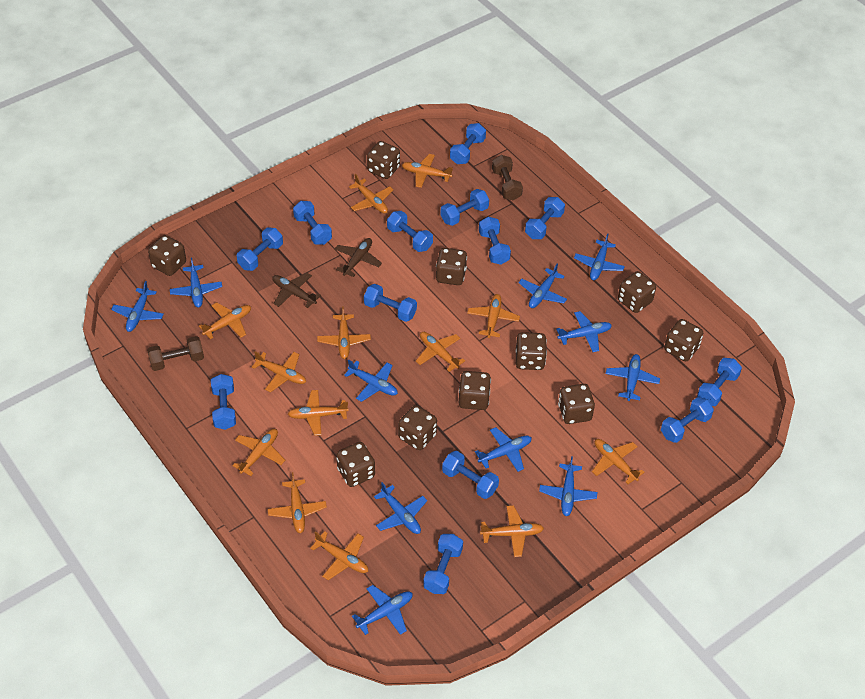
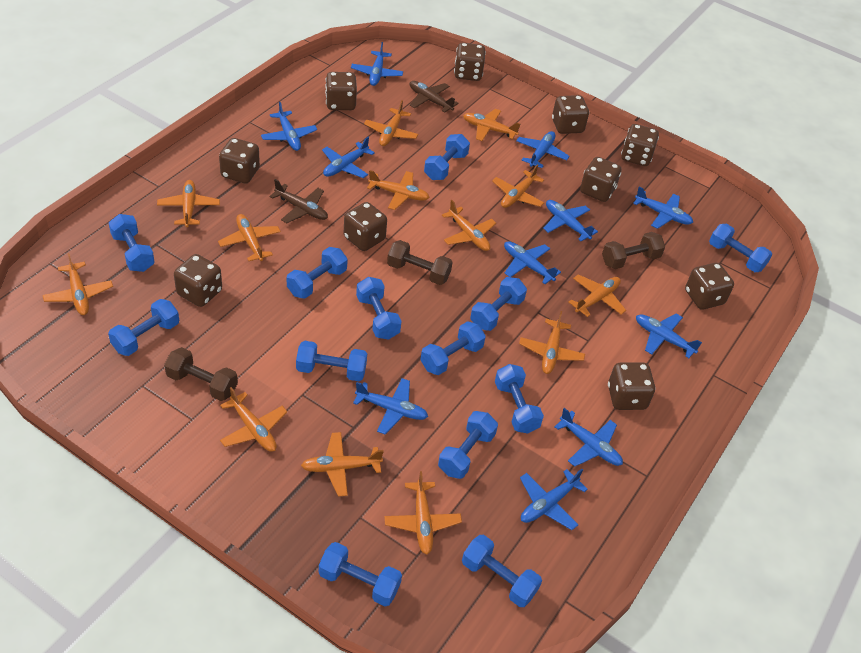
brown dumbbell: 2 -> 3

